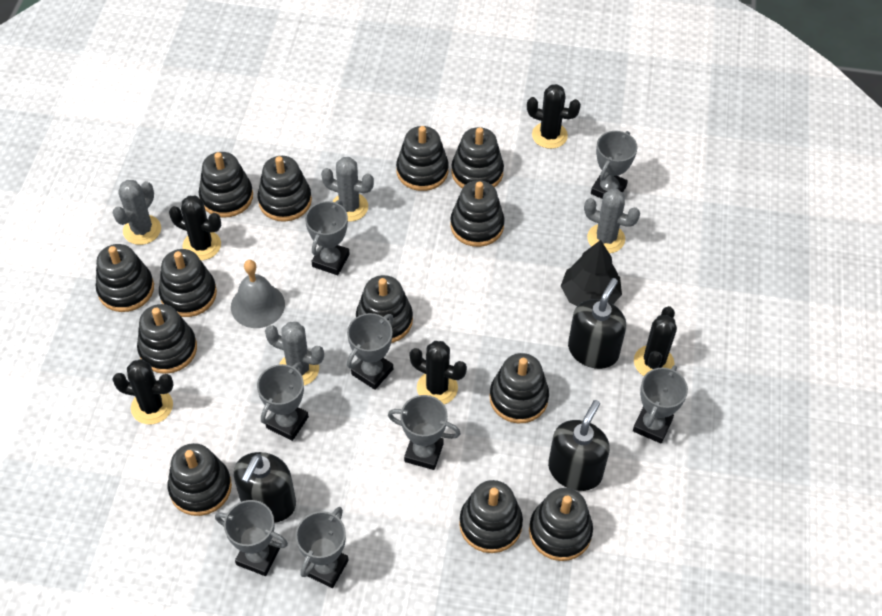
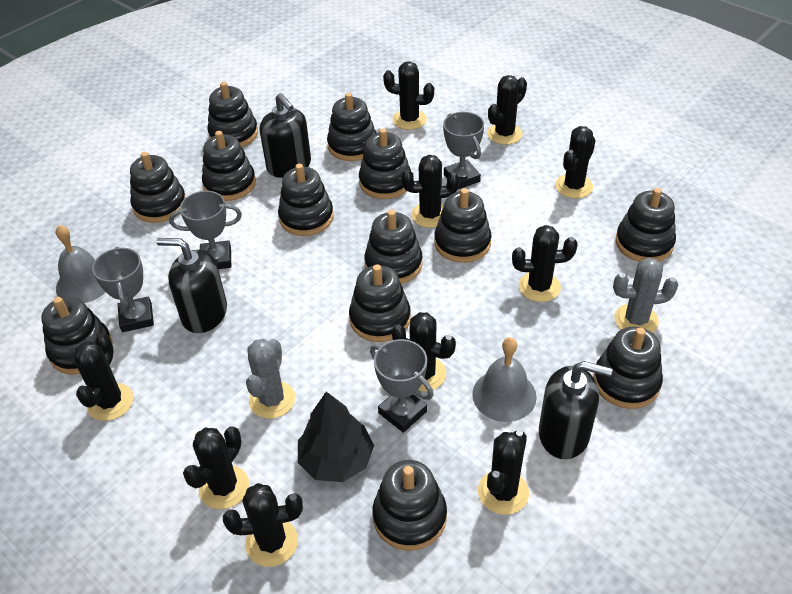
black cactus: 5 -> 10
grey bell: 1 -> 2
grey cactus: 4 -> 2
grey trophy: 8 -> 4

